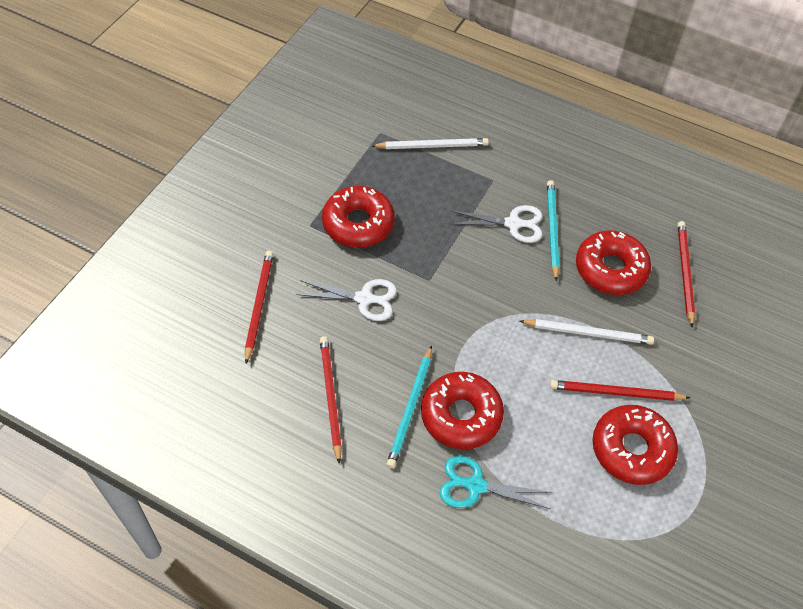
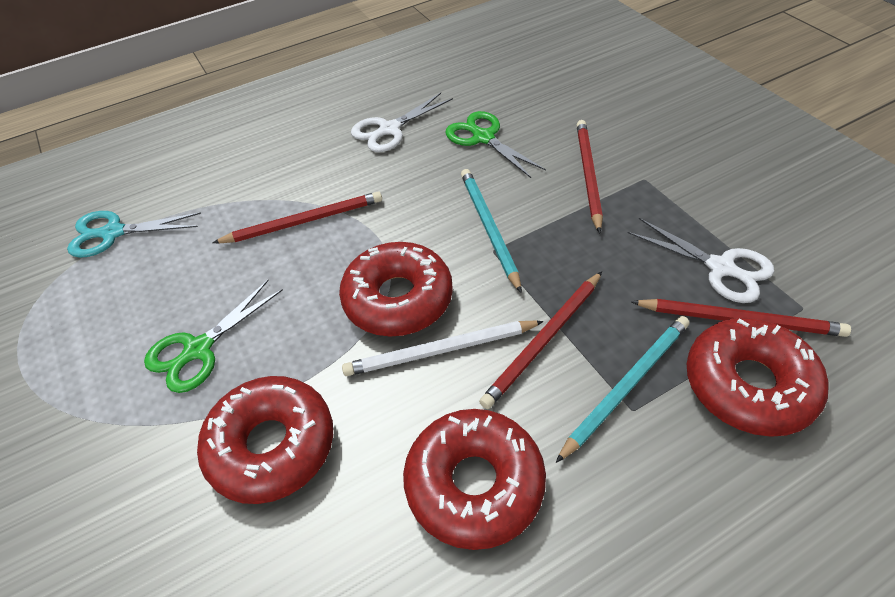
green scissors: 0 -> 2
white pencil: 2 -> 1

